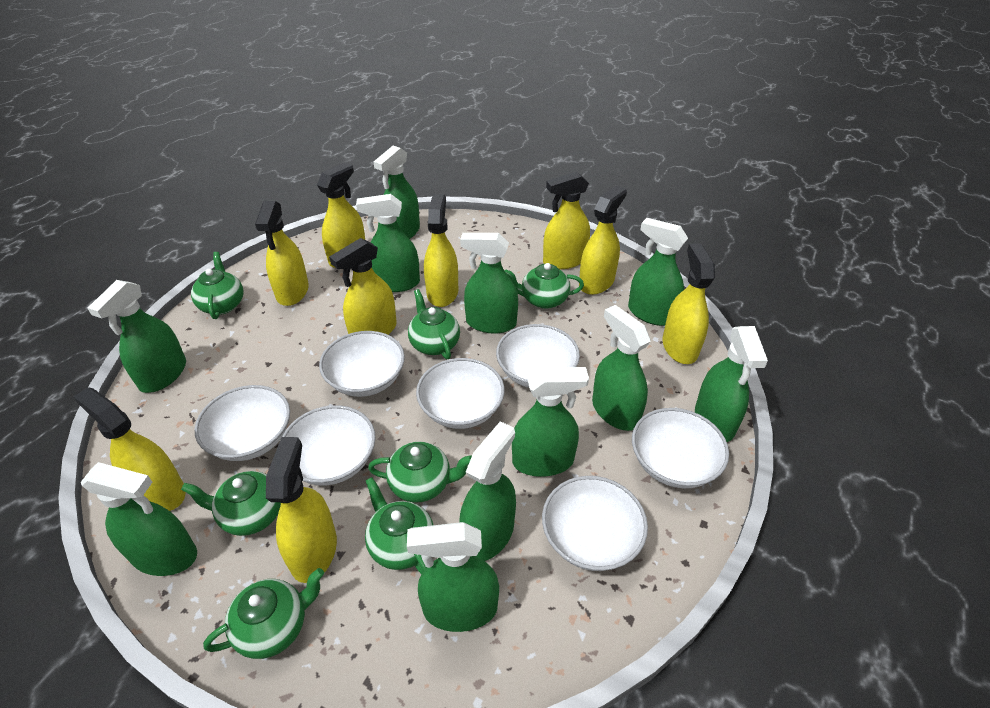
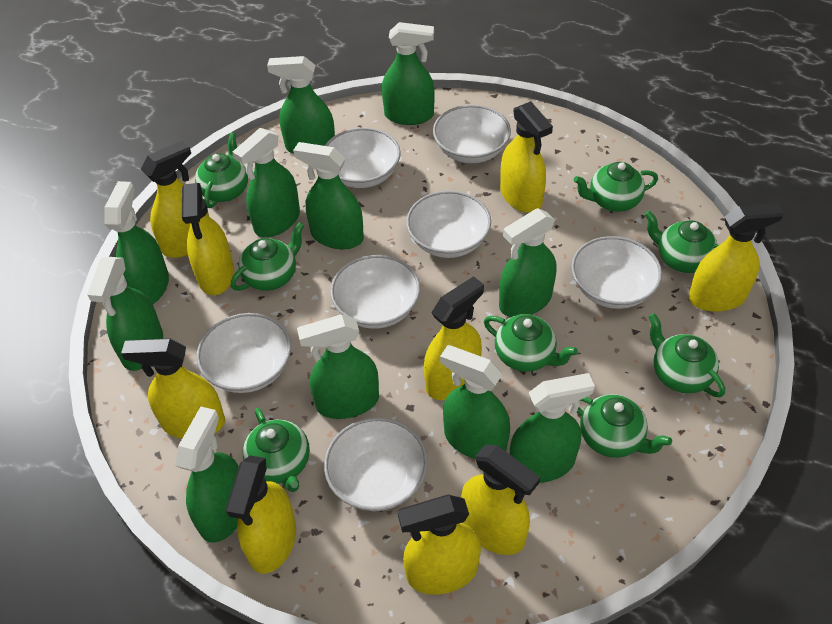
green teapot: 7 -> 8

